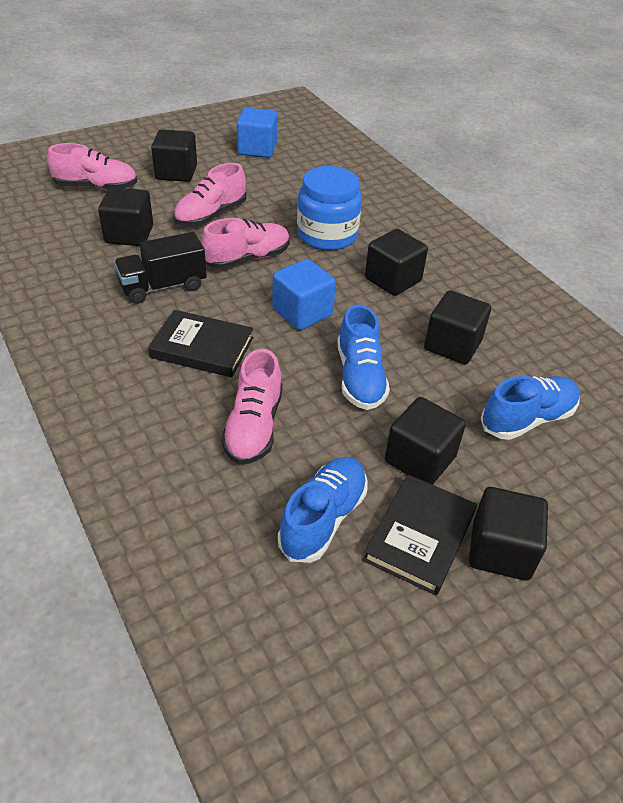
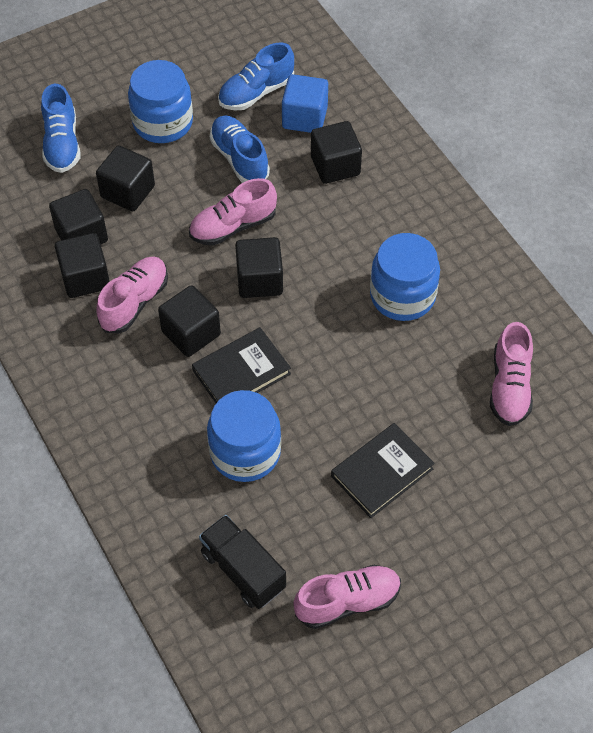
blue cube: 2 -> 1
blue jar: 1 -> 3

